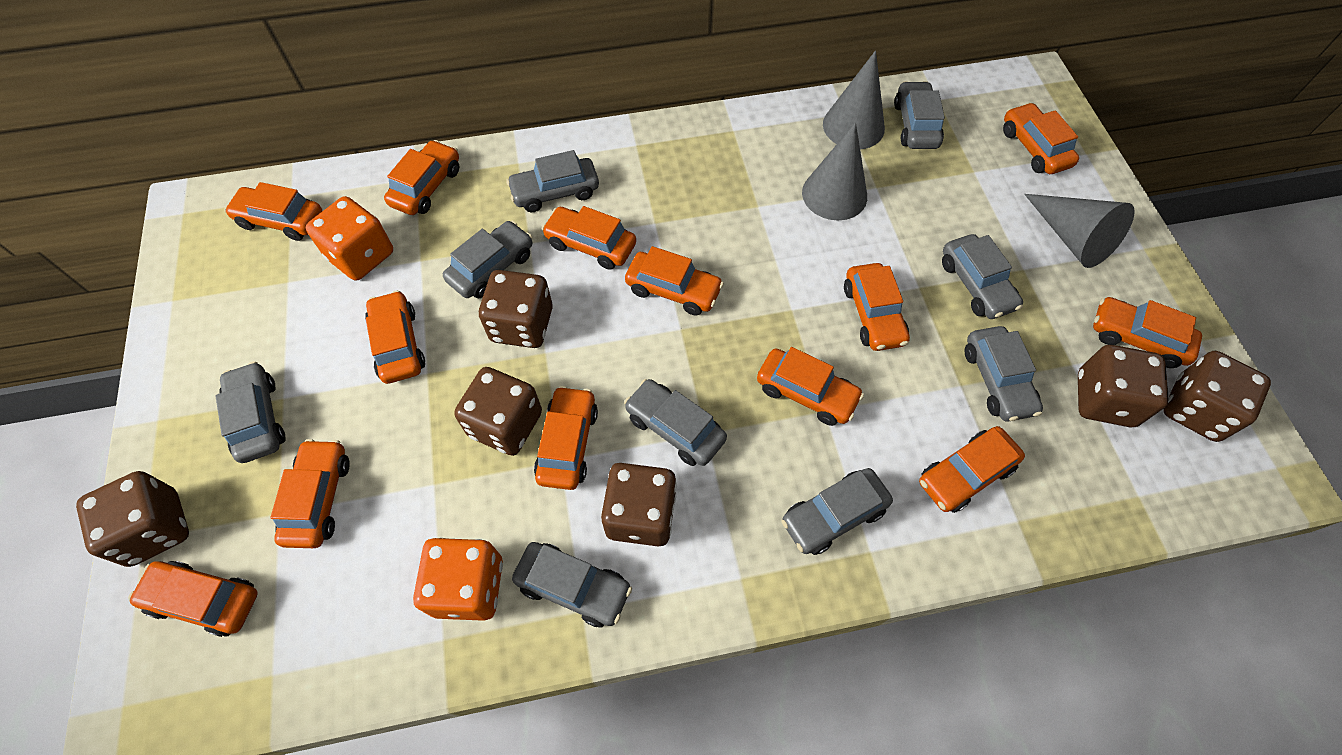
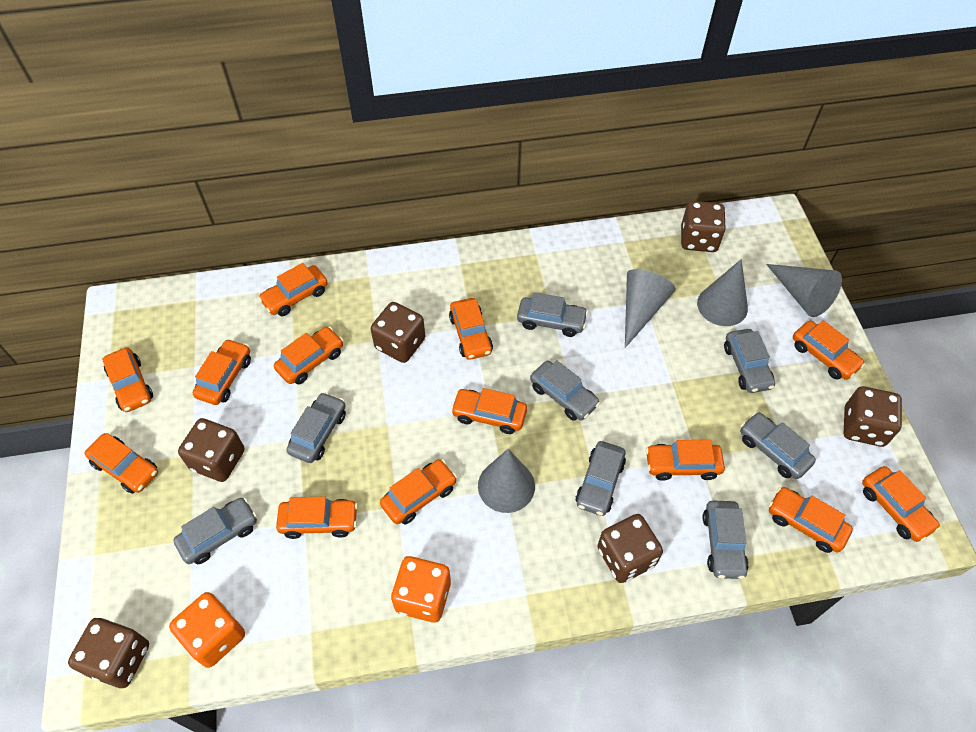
grey car: 9 -> 8
grey cone: 3 -> 4

